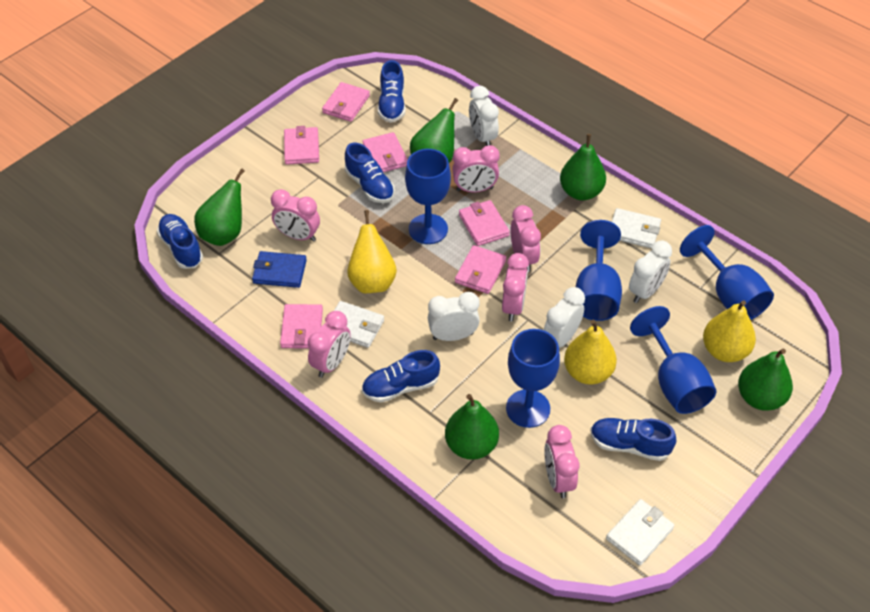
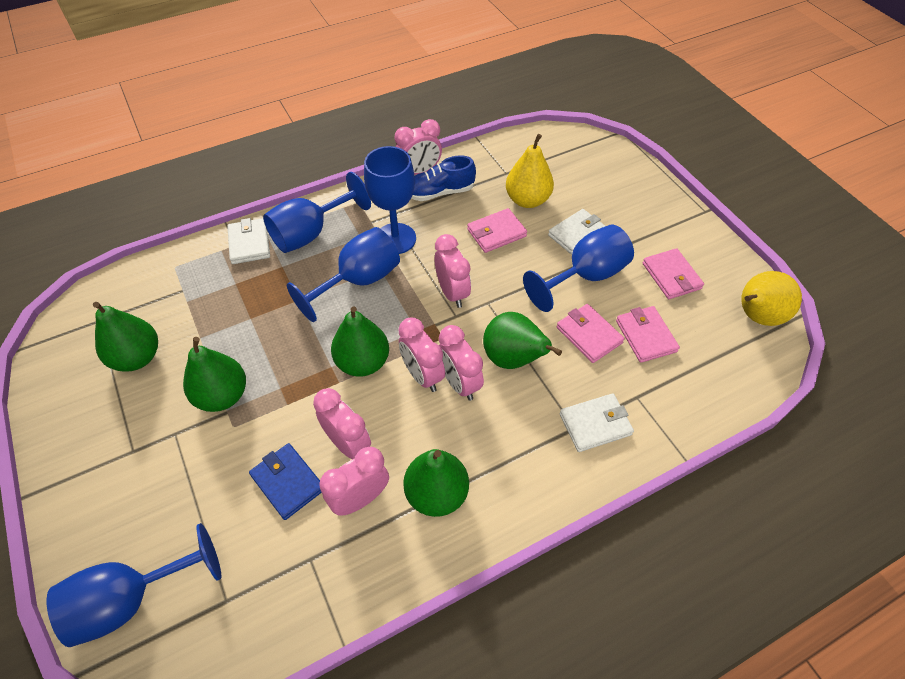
blue shoe: 5 -> 1
pink wallet: 6 -> 4
white clock: 4 -> 0
yellow pear: 3 -> 2

